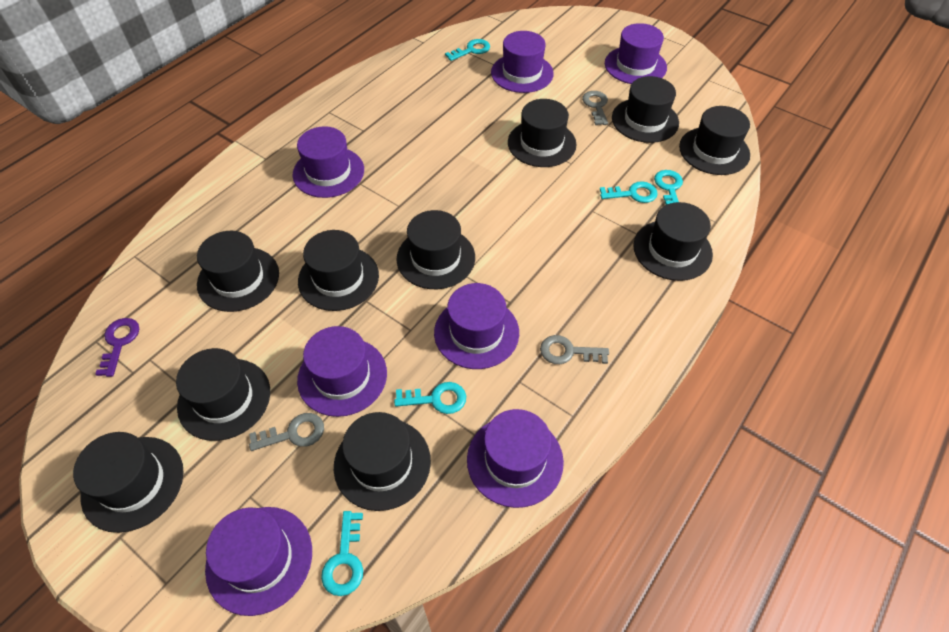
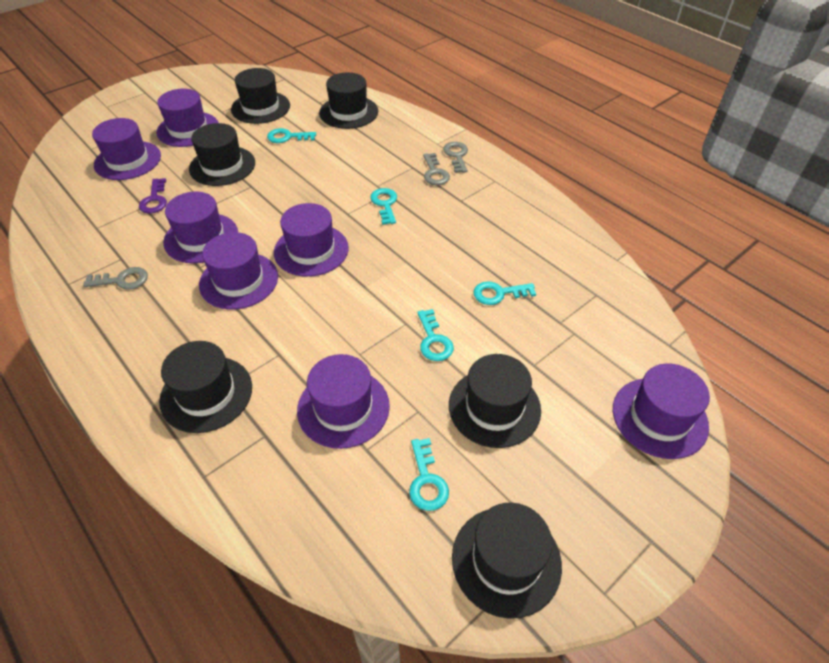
black hat: 10 -> 6

